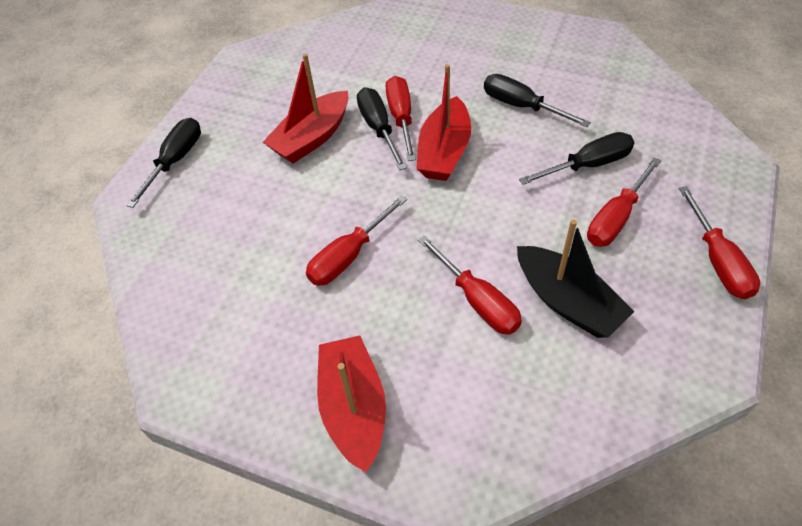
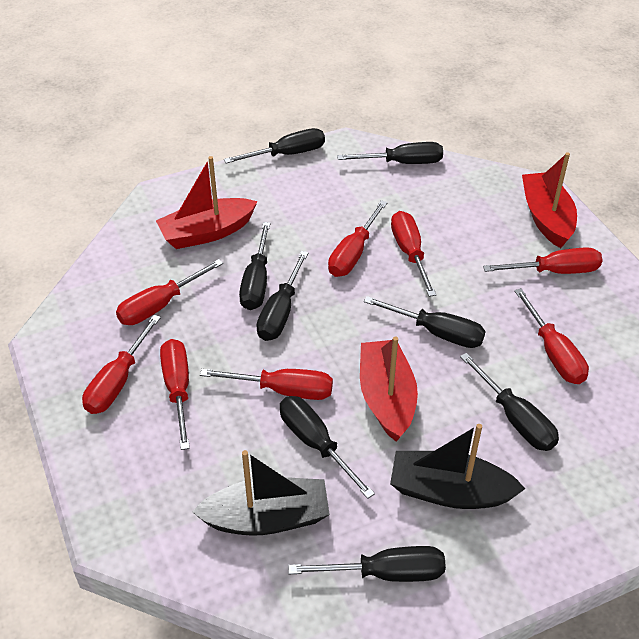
black boat: 1 -> 2
black screwdriver: 4 -> 8
red screwdriver: 5 -> 8

